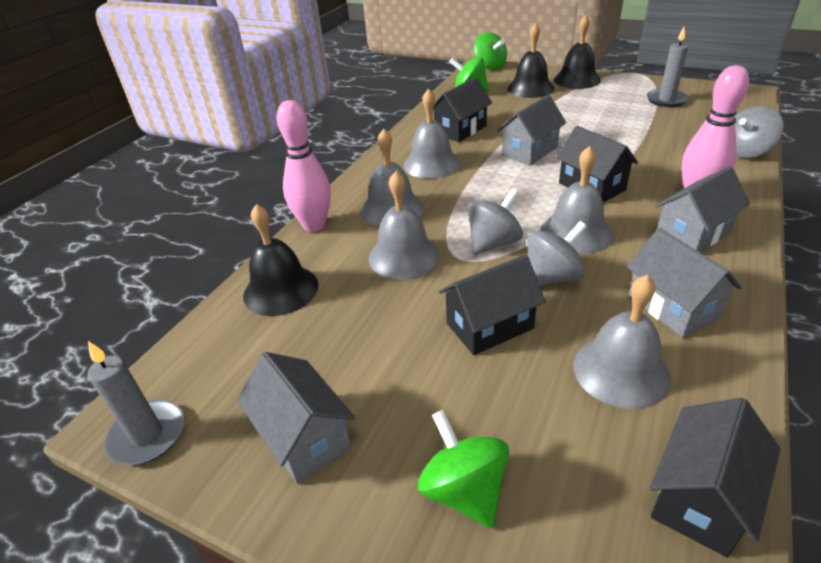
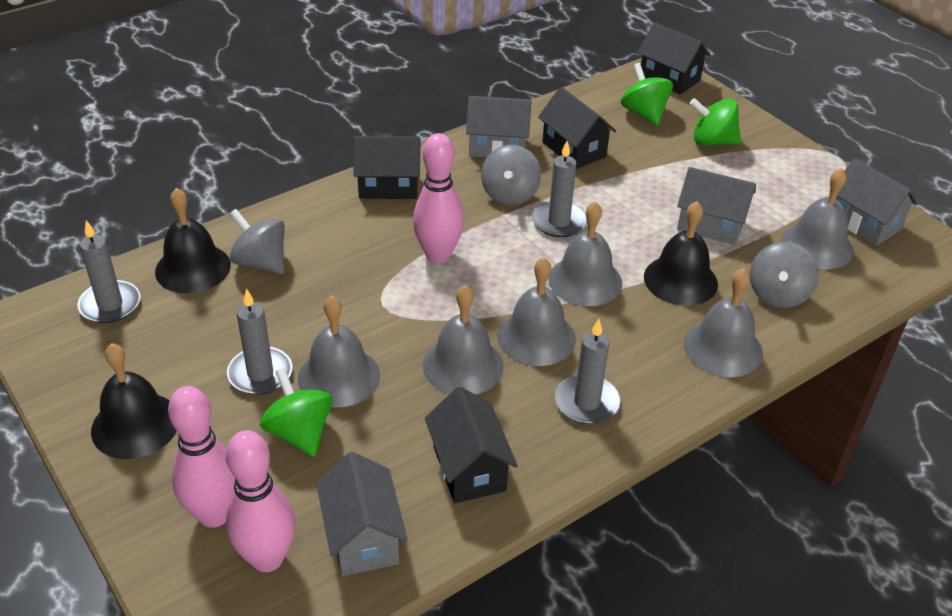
grey bell: 5 -> 6
grey candle: 2 -> 4
pink bowling pin: 2 -> 3

